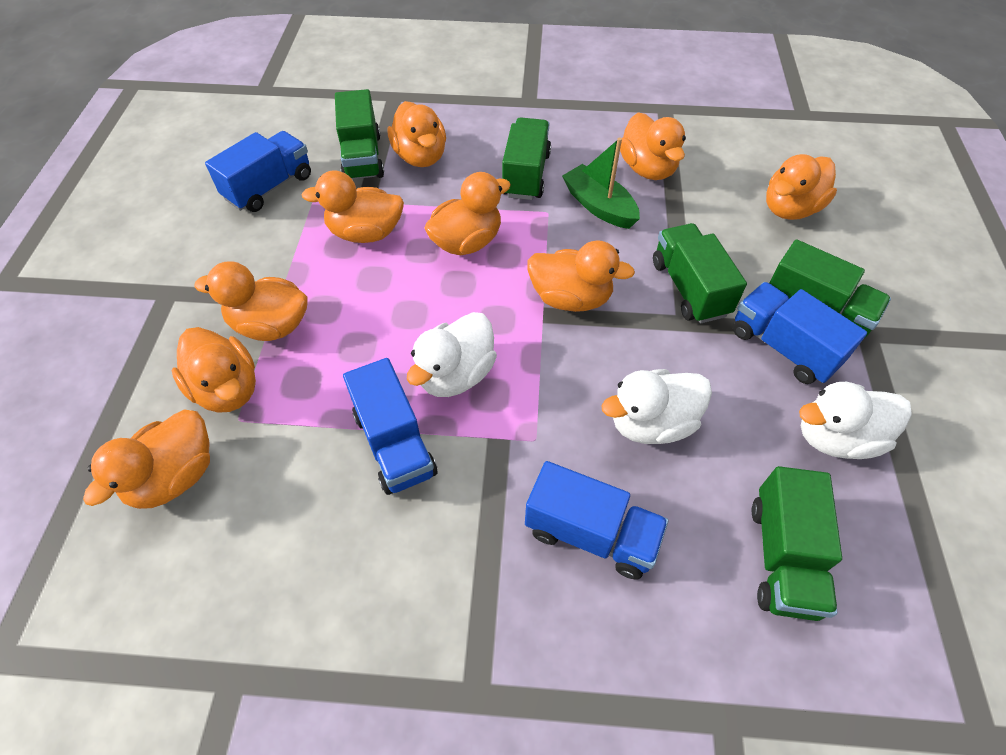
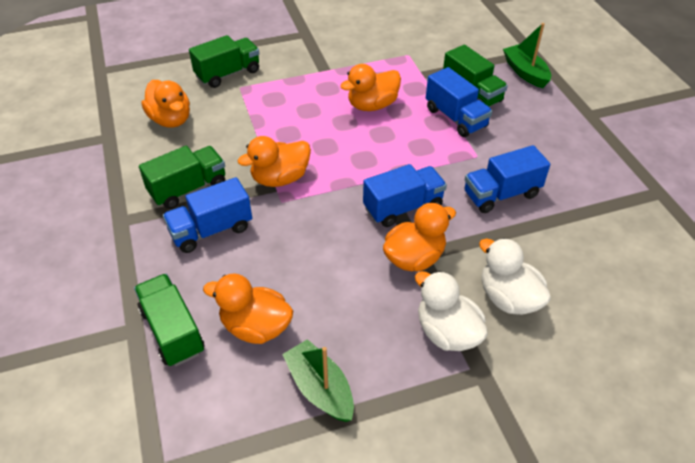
green boat: 1 -> 2
green truck: 5 -> 4
orange duck: 9 -> 5
white duck: 3 -> 2

